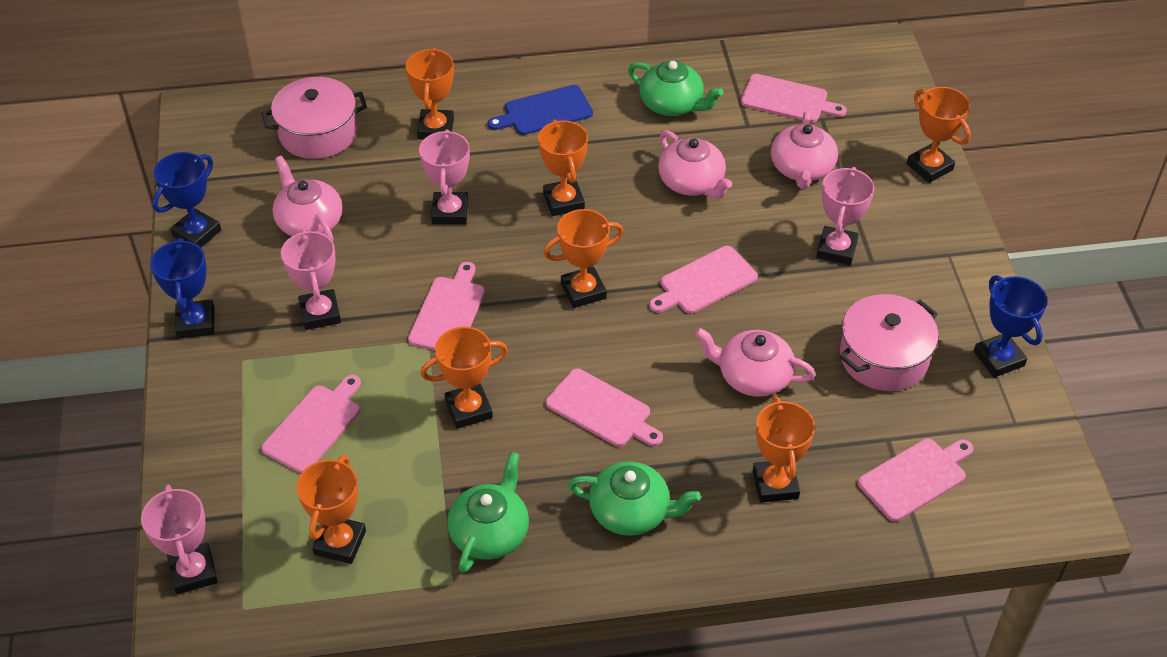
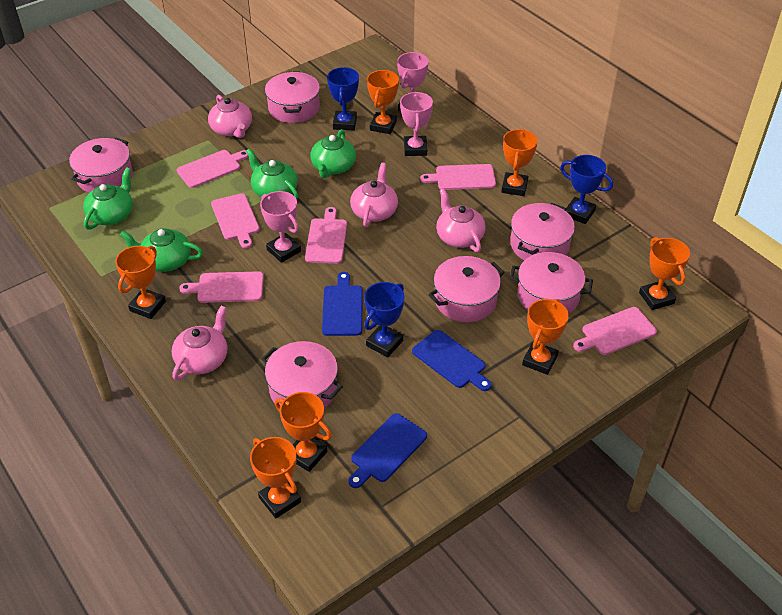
blue cutting board: 1 -> 3
green teapot: 3 -> 4
pink pot: 2 -> 6
pink trophy: 4 -> 3

